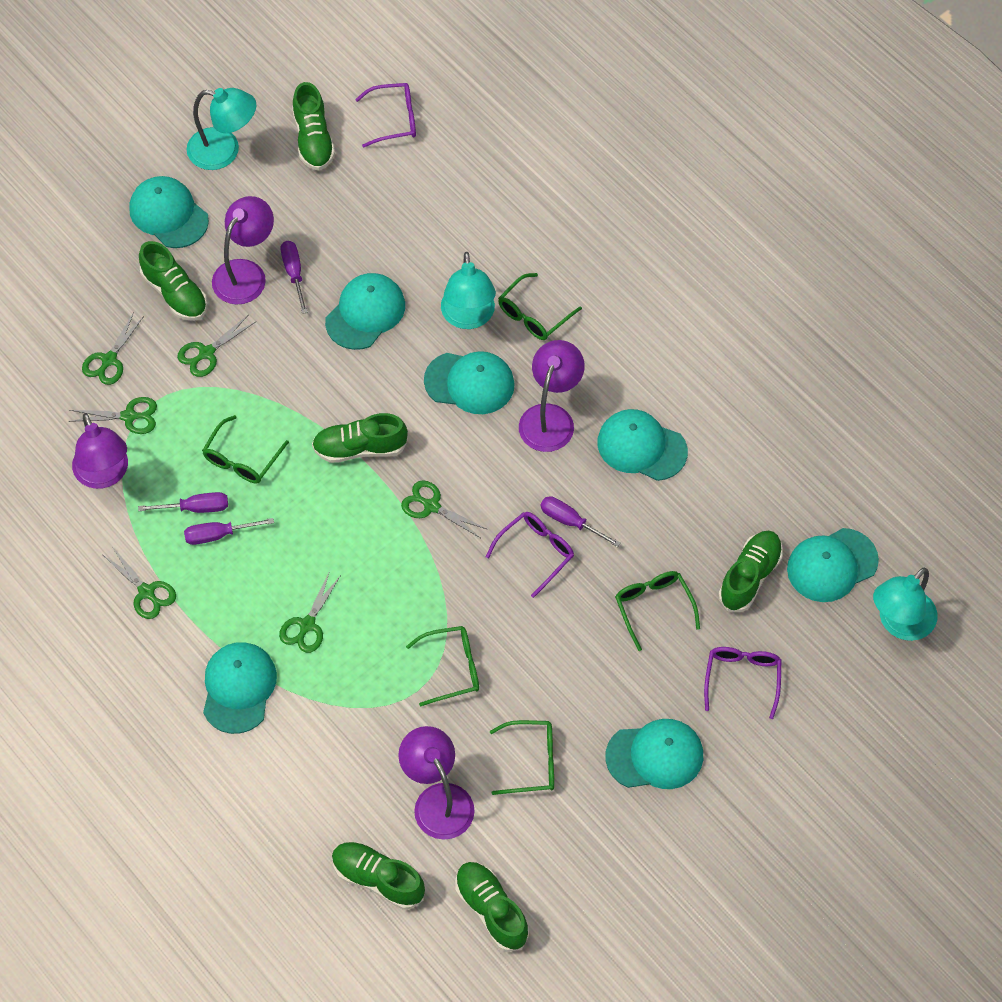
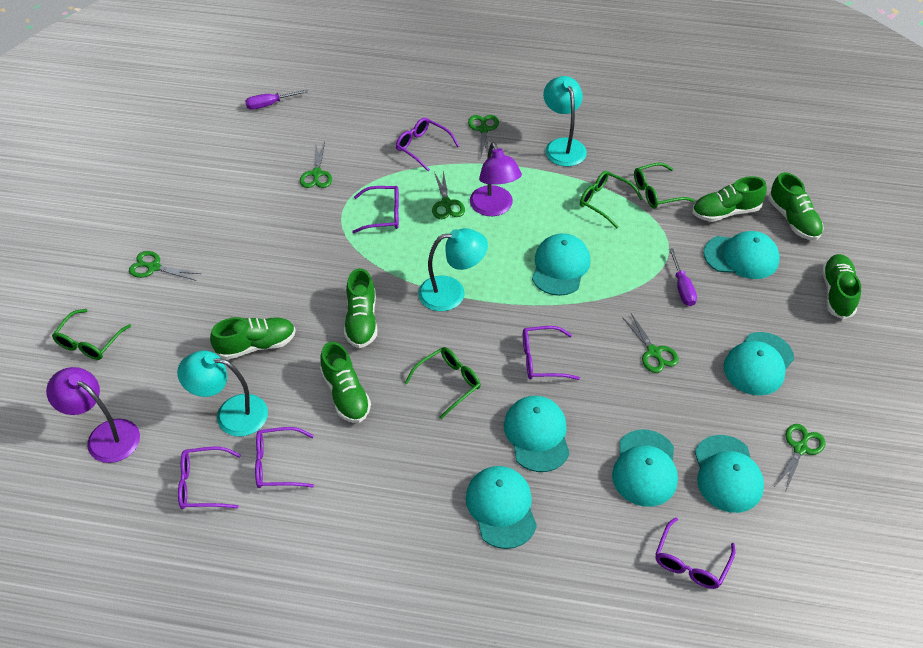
green glasses: 5 -> 4
purple glasses: 3 -> 6
purple lamp: 4 -> 2
purple screwdriver: 4 -> 2

